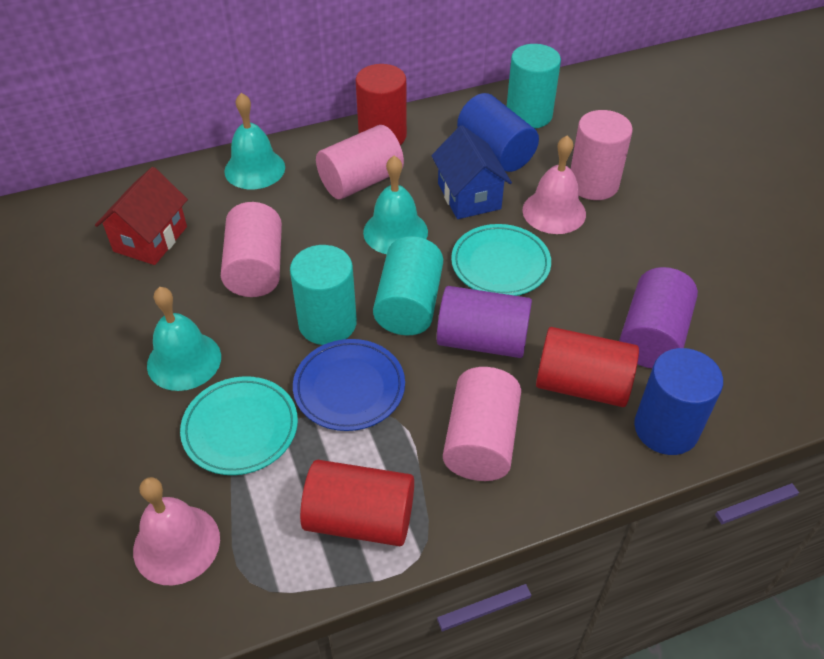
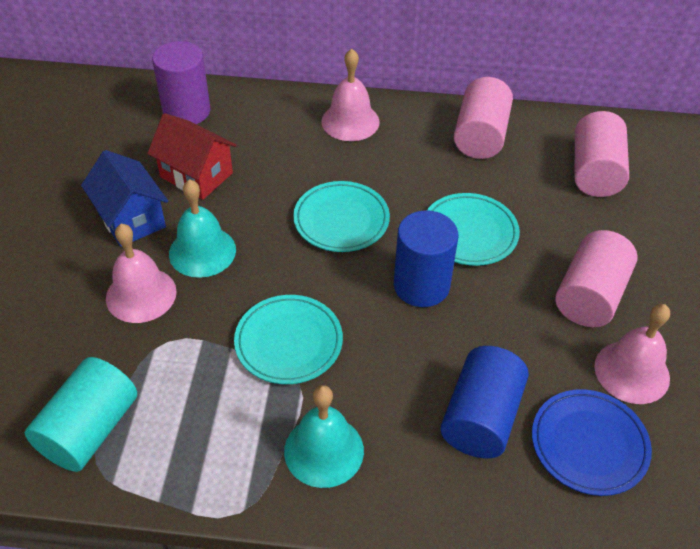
pink bell: 2 -> 3
pink cylinder: 4 -> 3
purple cylinder: 2 -> 1
red cylinder: 3 -> 0
turquoise bell: 3 -> 2
turquoise cylinder: 3 -> 1
turquoise plate: 2 -> 3

